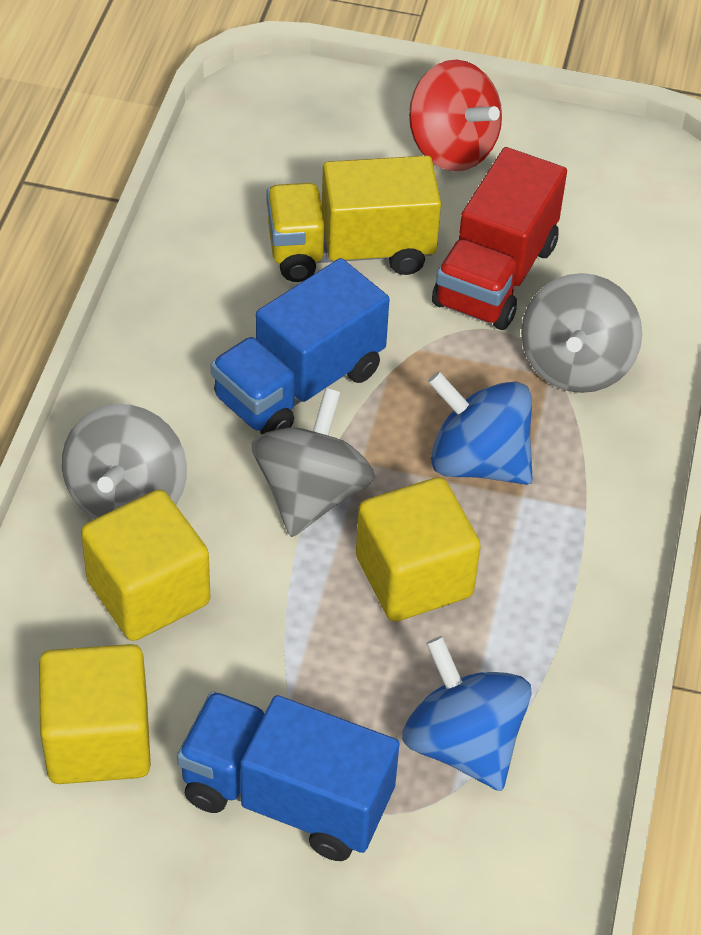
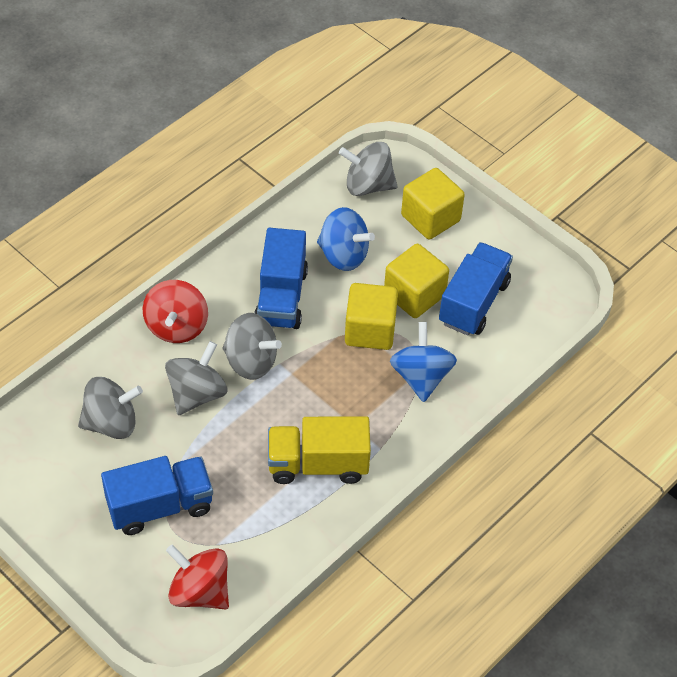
blue truck: 2 -> 3
grey spinning top: 3 -> 4
red spinning top: 1 -> 2
red truck: 1 -> 0

